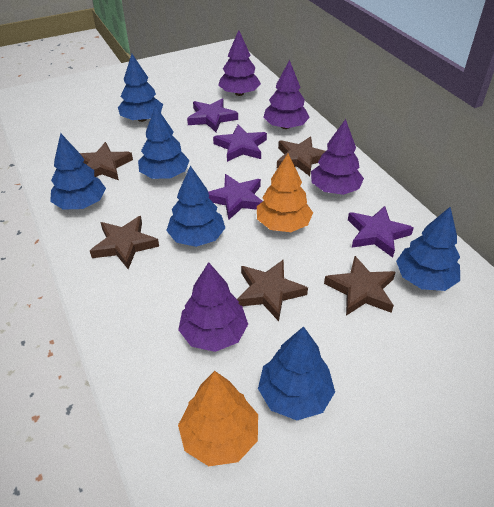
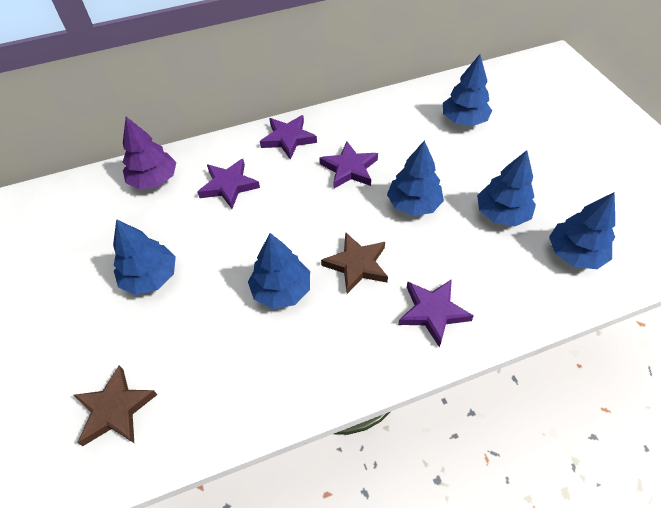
brown star: 5 -> 2
orange tree: 2 -> 0
purple tree: 4 -> 1

